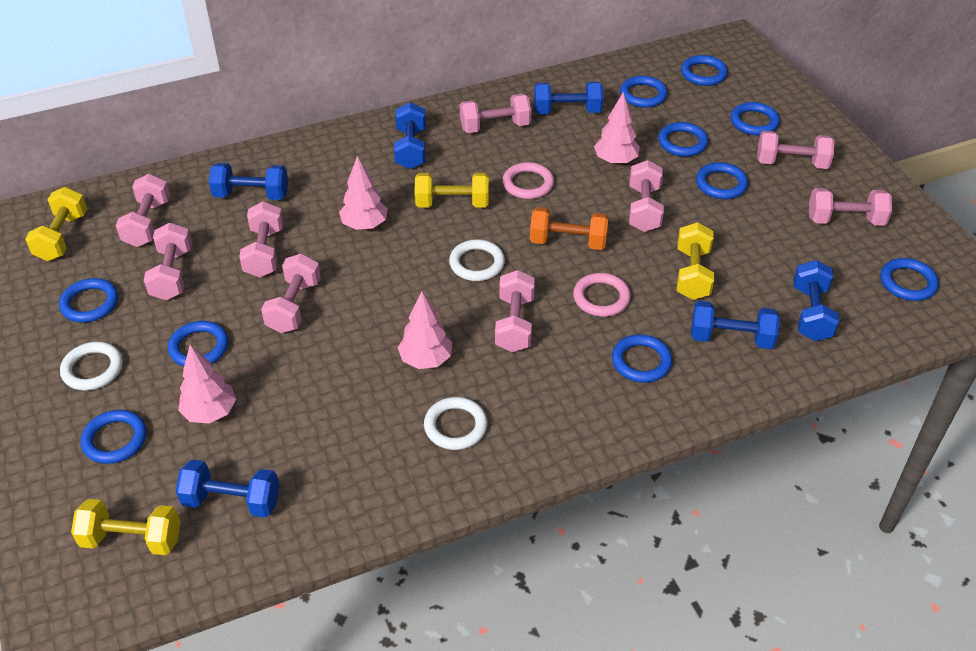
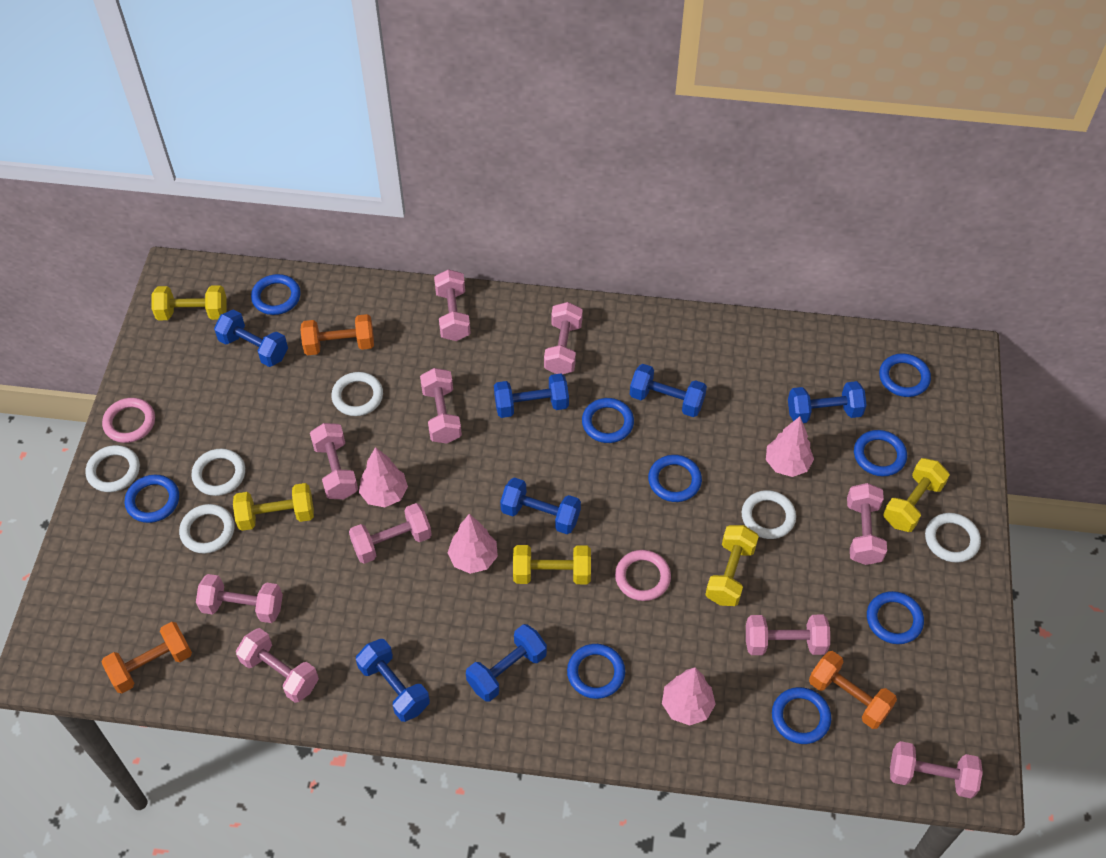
blue dumbbell: 6 -> 7
blue ring: 10 -> 9
orange dumbbell: 1 -> 3
pink dumbbell: 9 -> 10
white ring: 3 -> 6
yellow dumbbell: 4 -> 5

